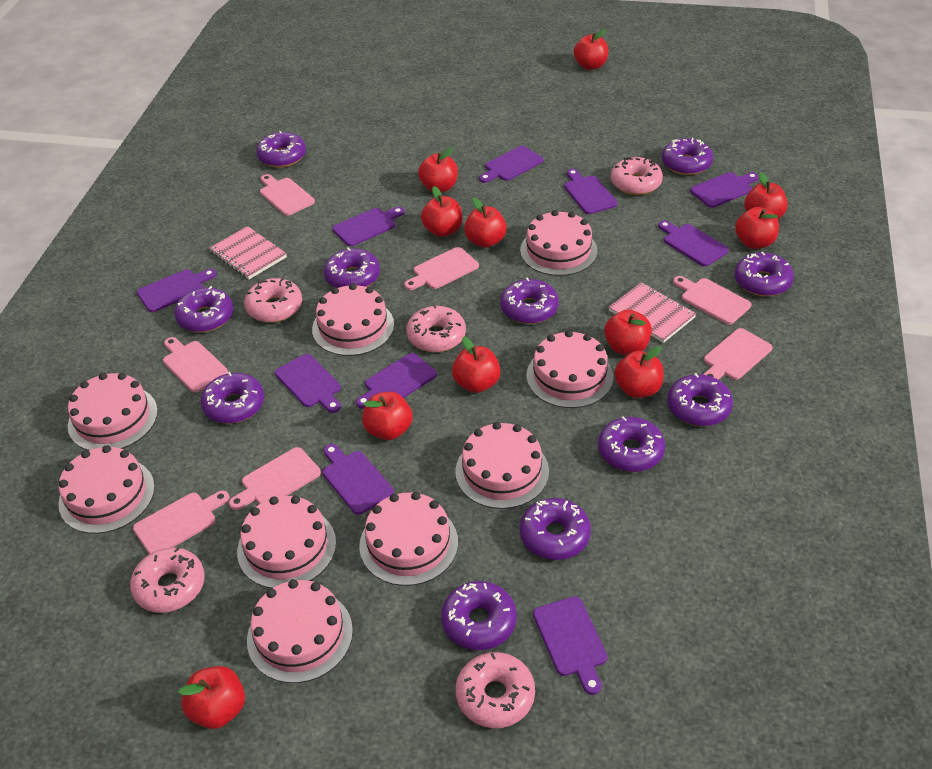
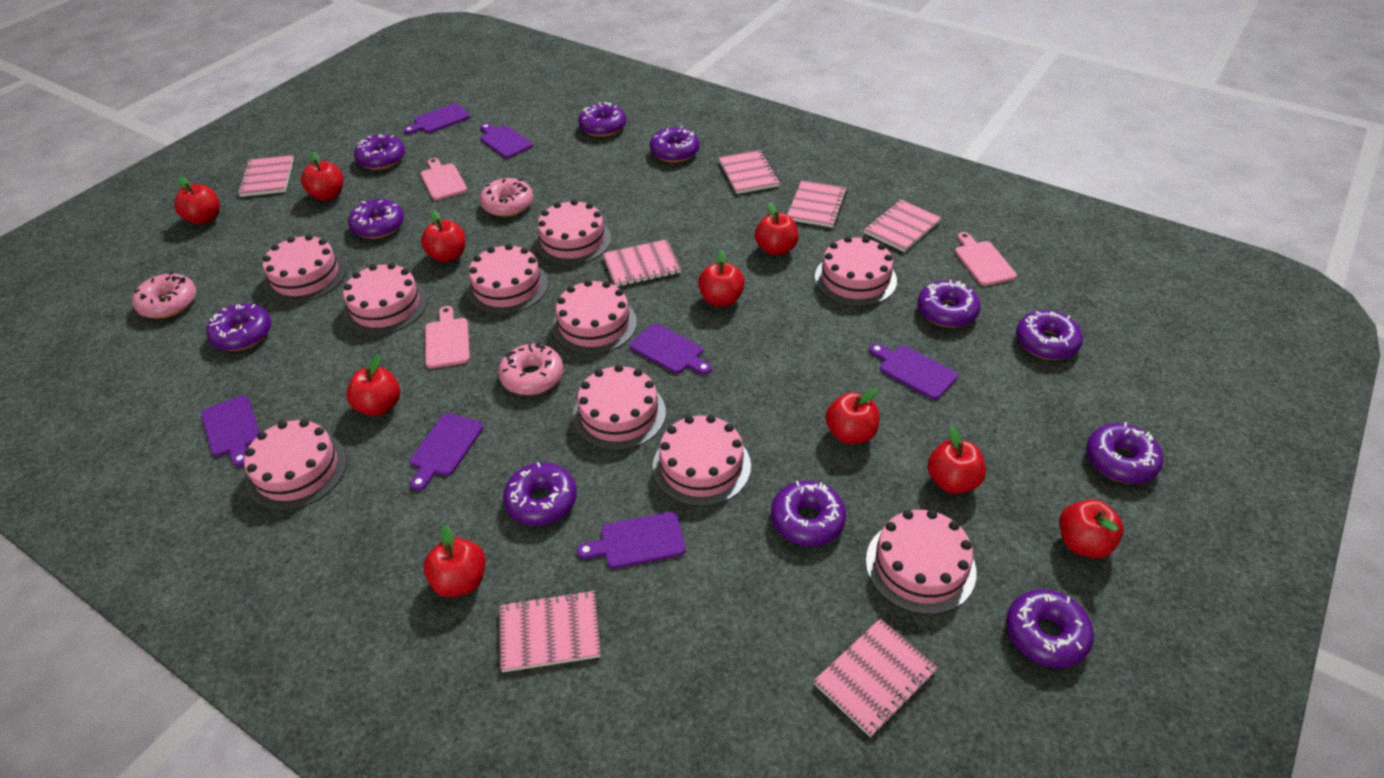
pink cake: 9 -> 10
pink cutting board: 7 -> 3
pink donut: 5 -> 3
pink notebook: 2 -> 7
purple cutting board: 10 -> 7
red apple: 11 -> 10

